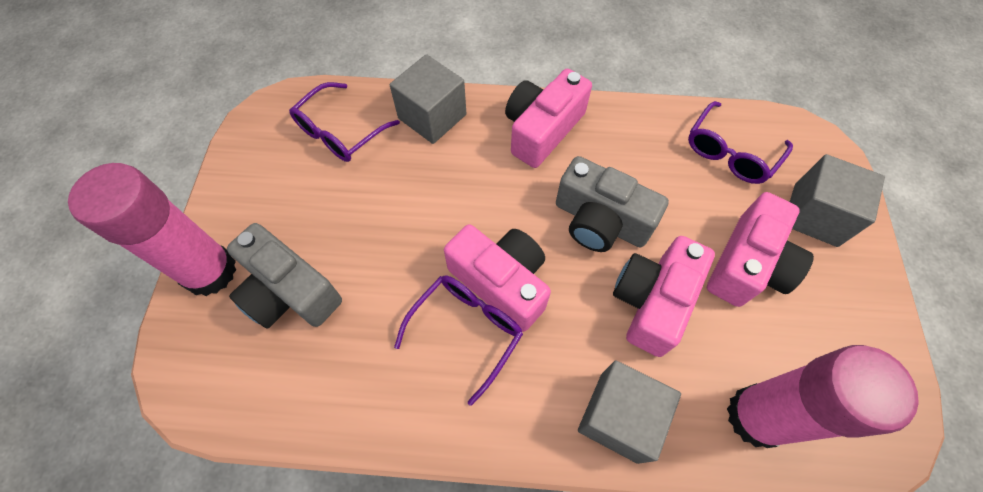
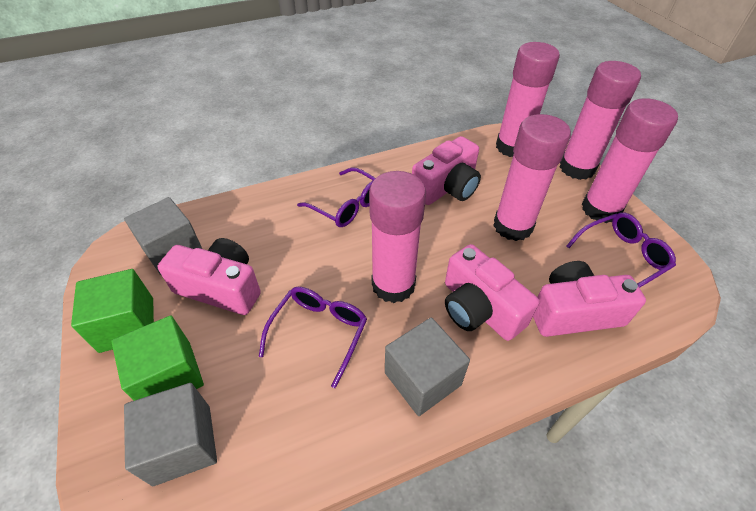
green cube: 0 -> 2
grey camera: 2 -> 0
pink glue stick: 2 -> 5

